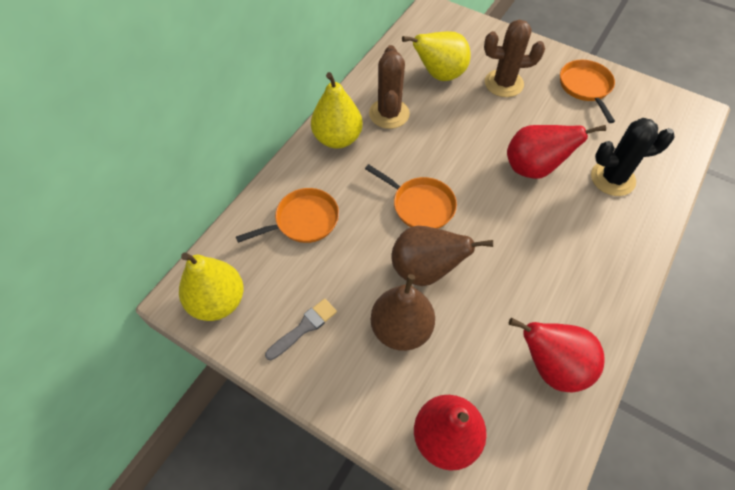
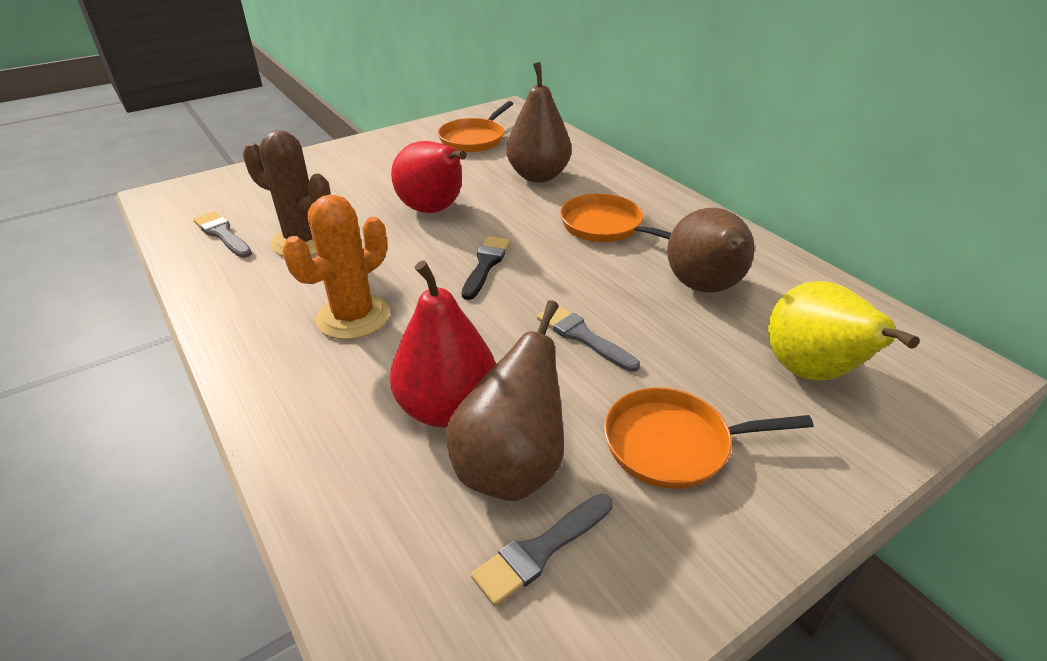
black brush: 0 -> 1
black cactus: 1 -> 0
brown cactus: 2 -> 1
brown pear: 2 -> 3
grey brush: 1 -> 3
orange cactus: 0 -> 1
red pear: 3 -> 2
yellow pear: 3 -> 1

